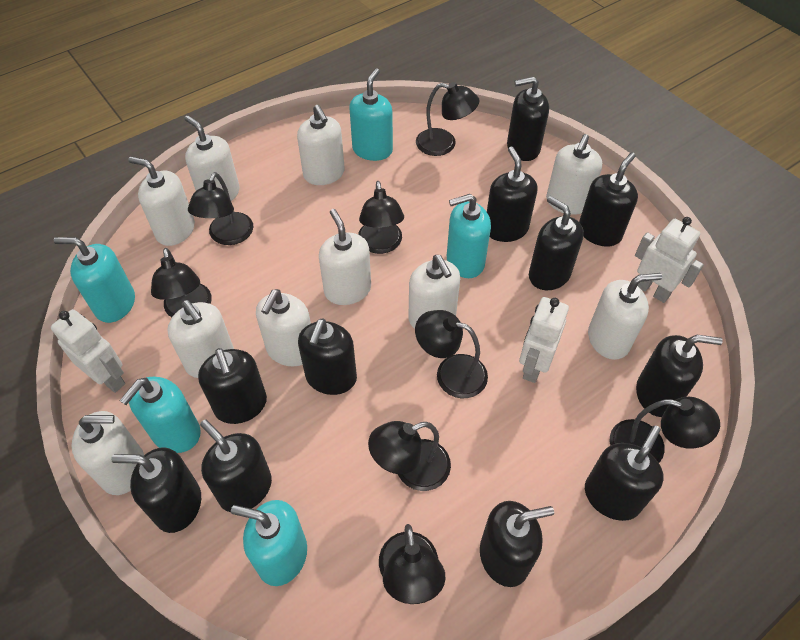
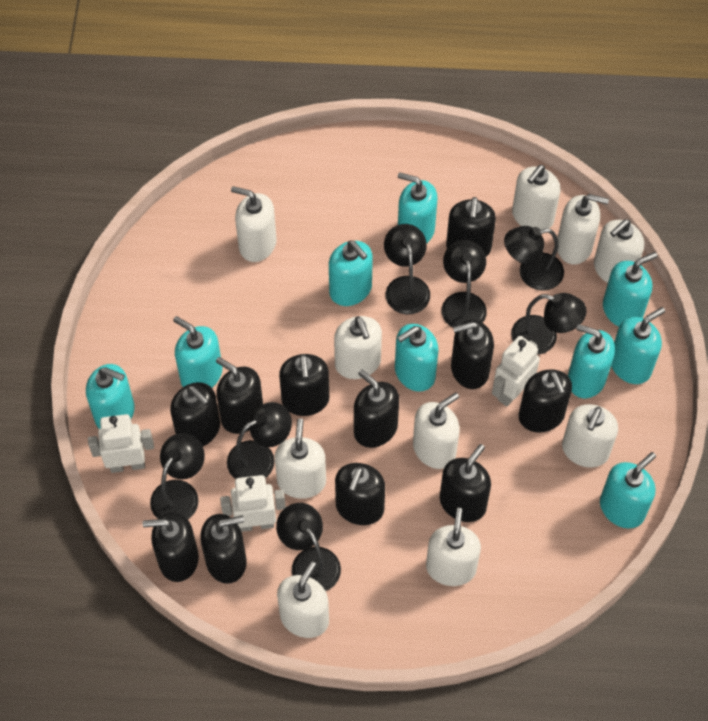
black lamp: 8 -> 7
turquoise soap dispenser: 5 -> 9

